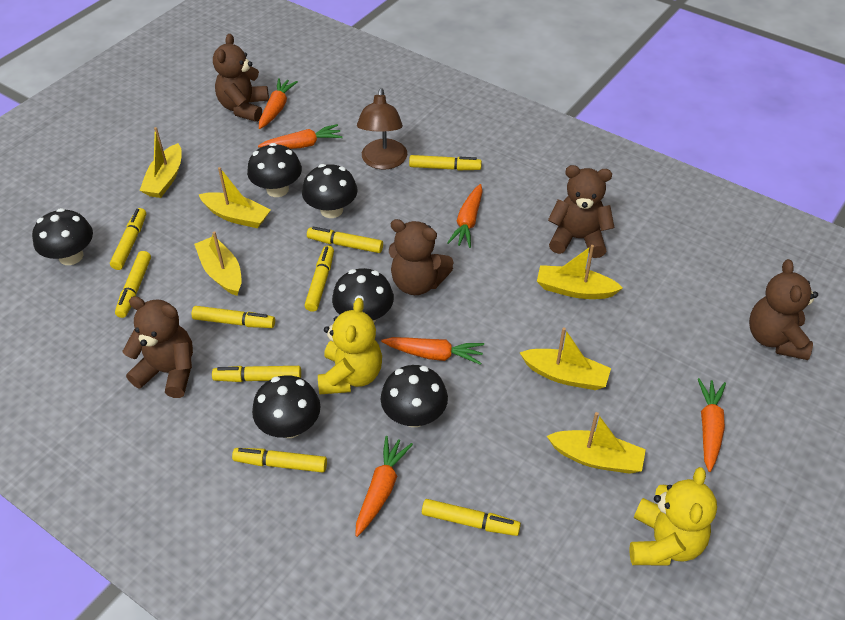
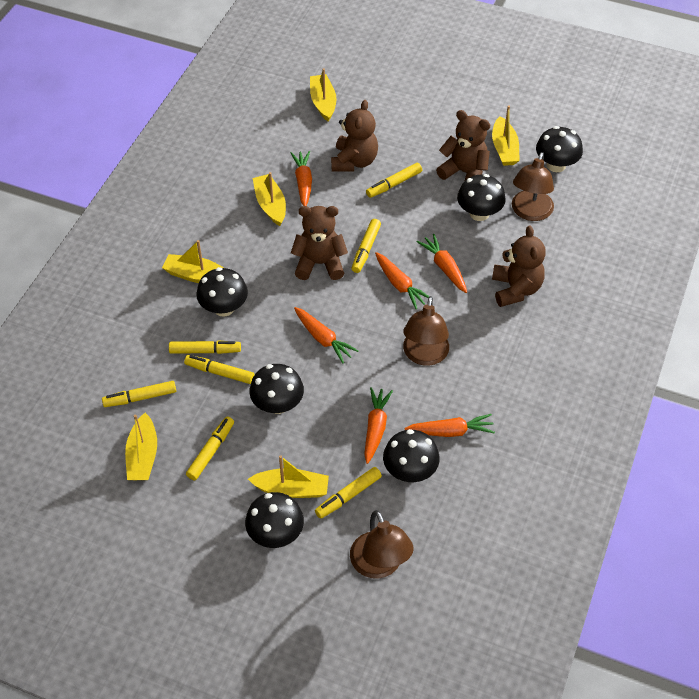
brown lamp: 1 -> 3
brown teddy bear: 5 -> 4
yellow marker: 9 -> 7
yellow teddy bear: 2 -> 0

